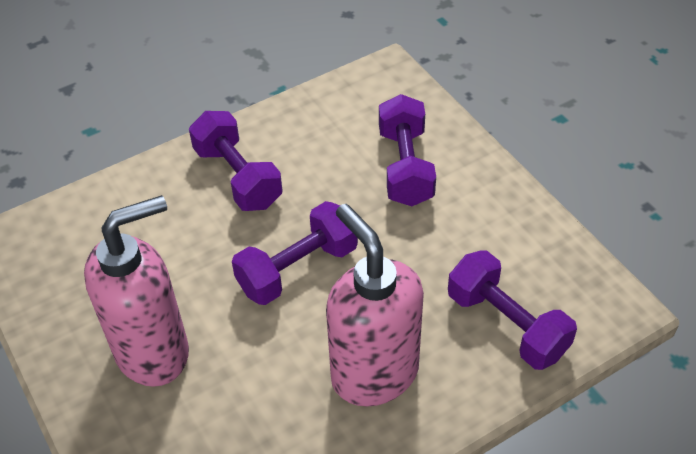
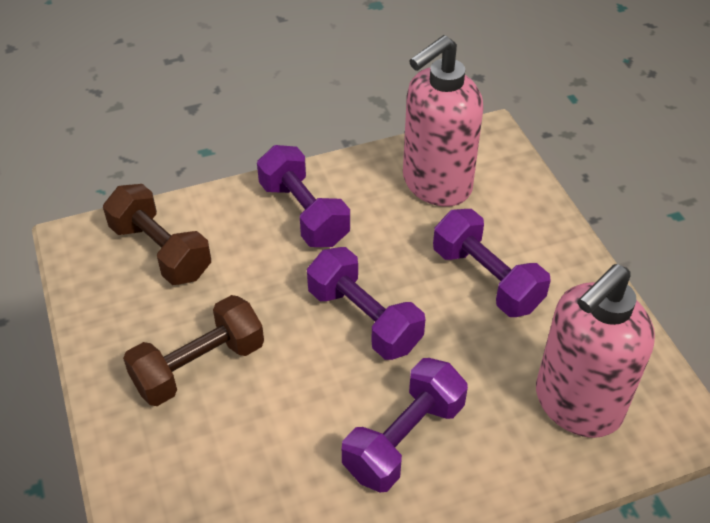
brown dumbbell: 0 -> 2

